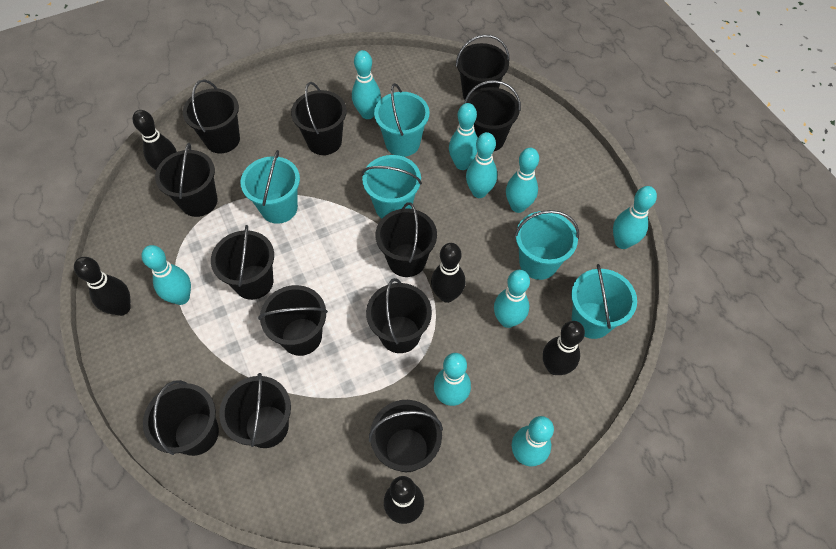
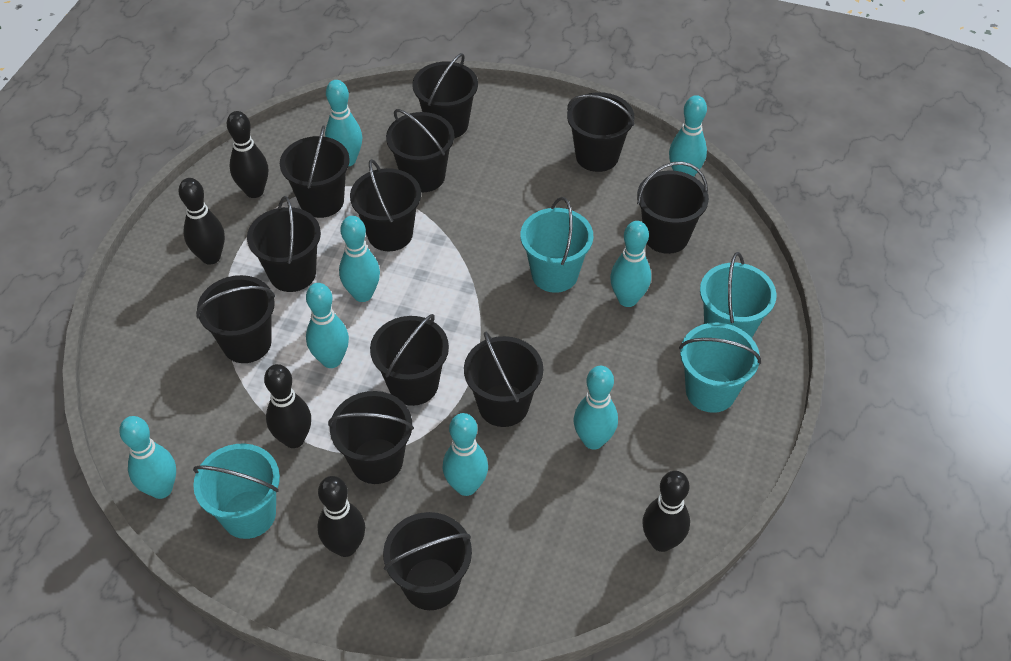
turquoise bowling pin: 9 -> 8
turquoise bucket: 5 -> 4

